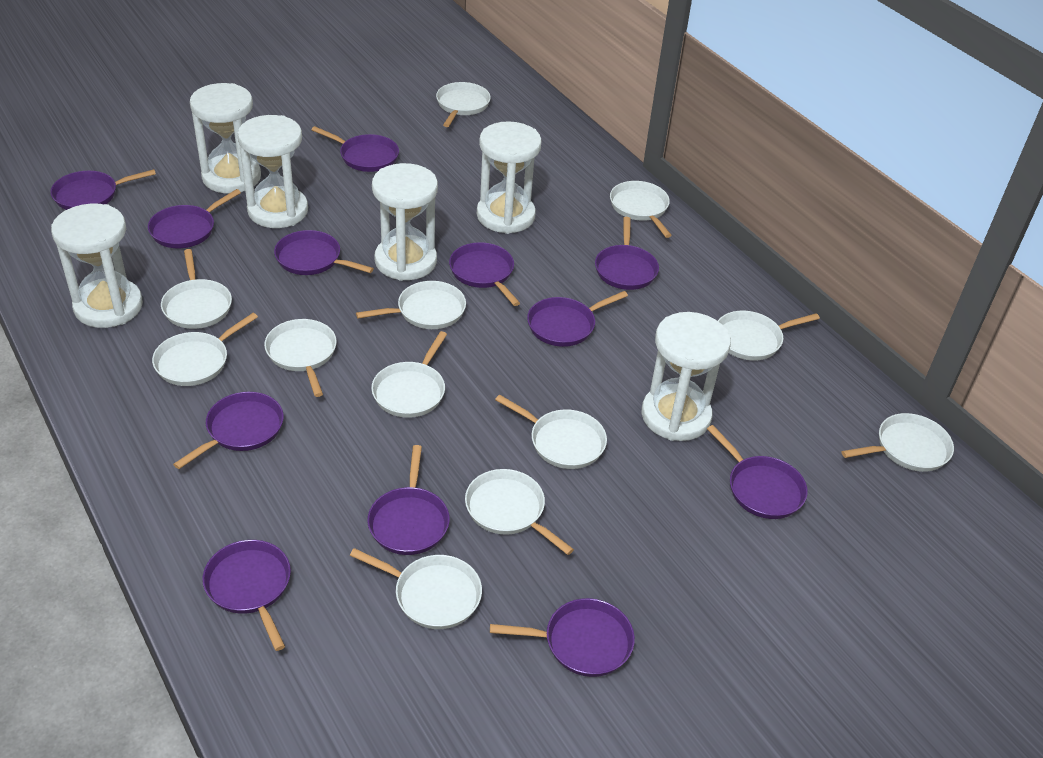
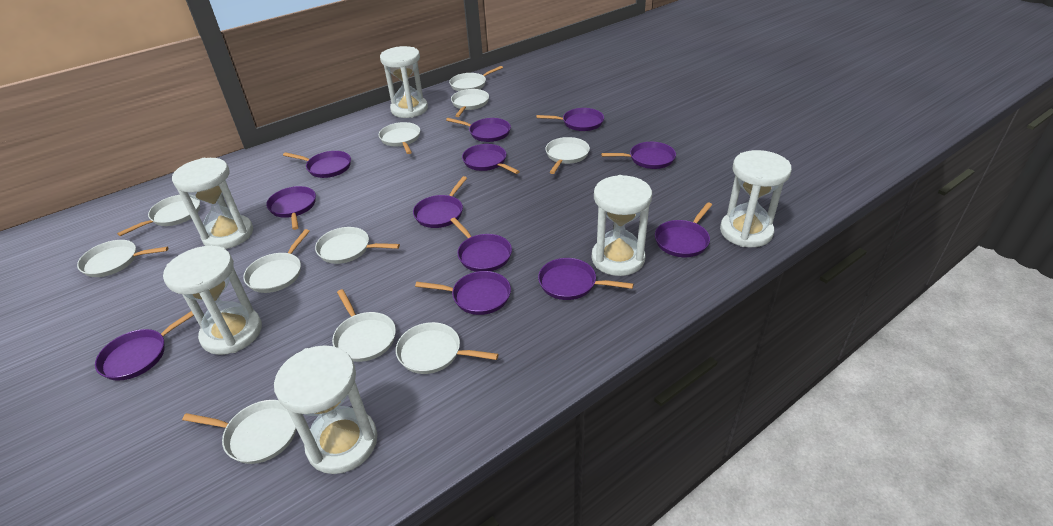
white pan: 12 -> 11

